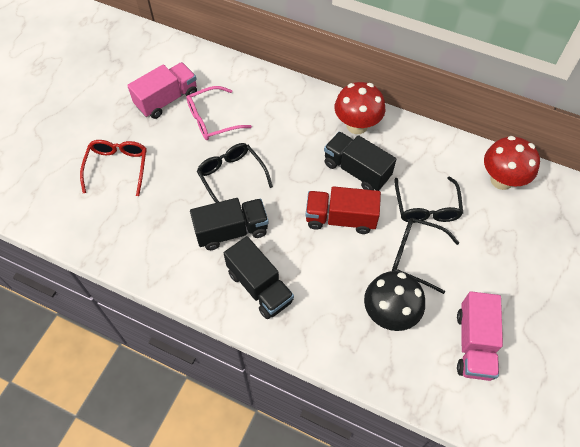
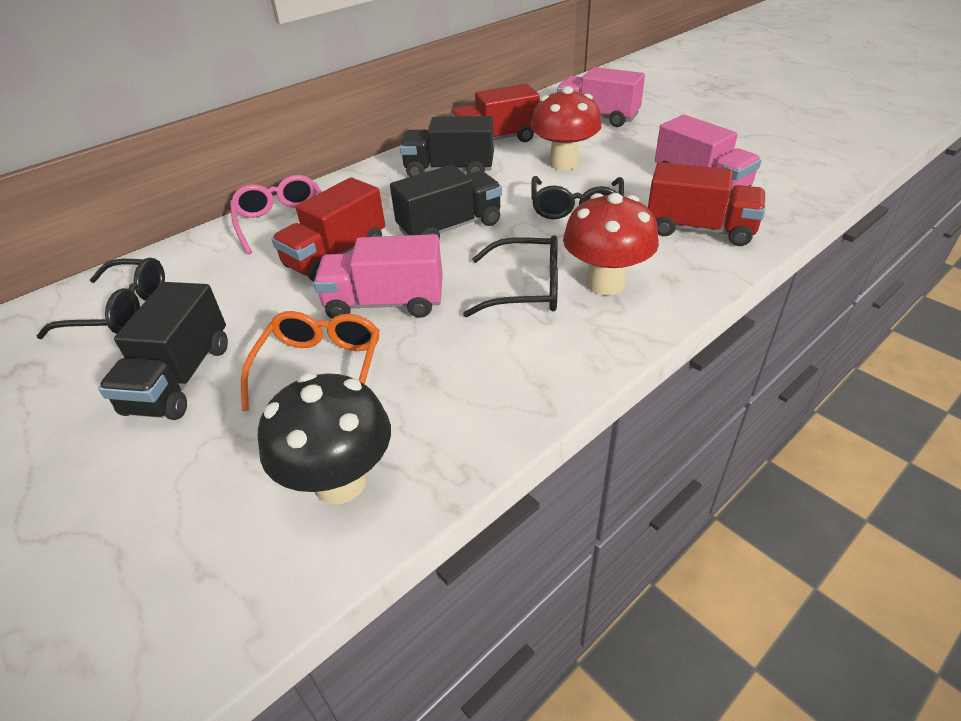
orange glasses: 0 -> 1
pink truck: 2 -> 3
red glasses: 1 -> 0
red truck: 1 -> 3

